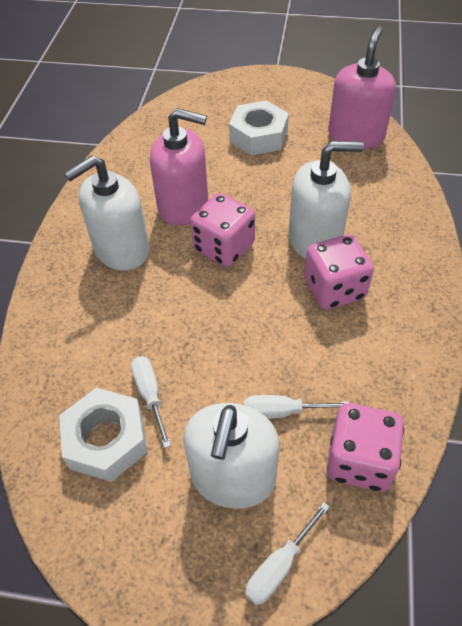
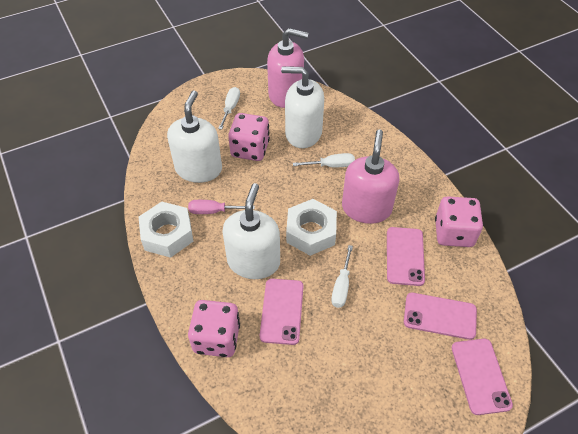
pink phone: 0 -> 4
pink screwdriver: 0 -> 1

